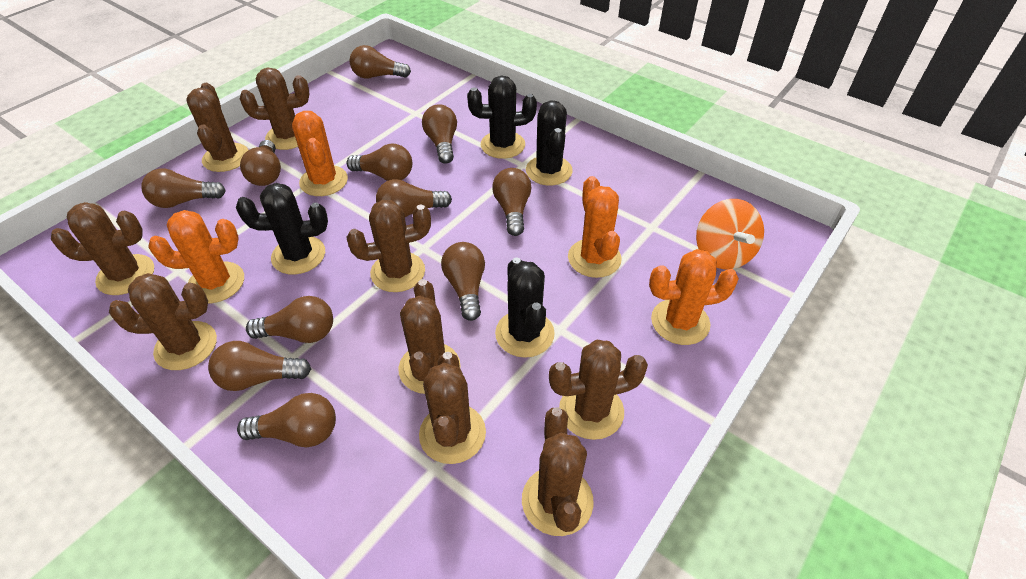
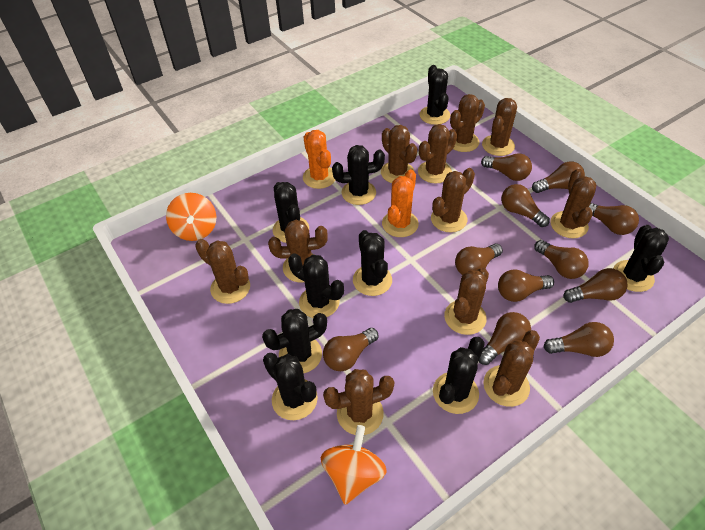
black cactus: 4 -> 9
brown cactus: 9 -> 11
orange cactus: 4 -> 2
orange spinning top: 1 -> 2

